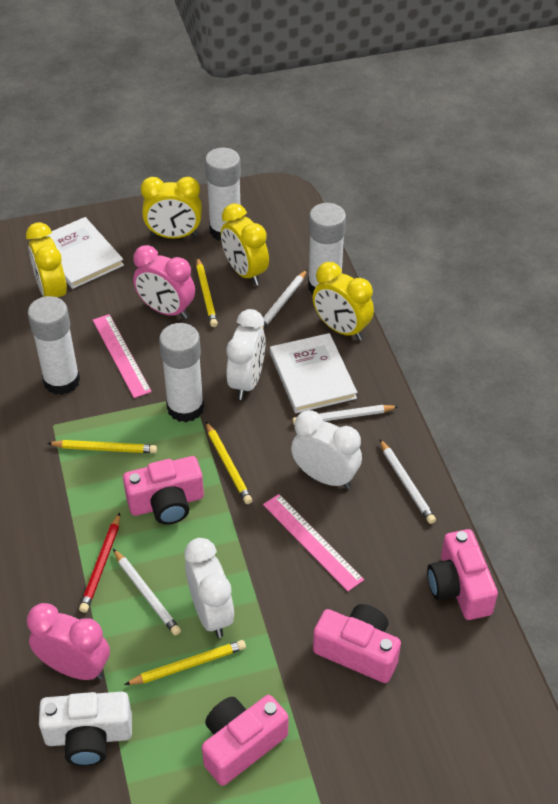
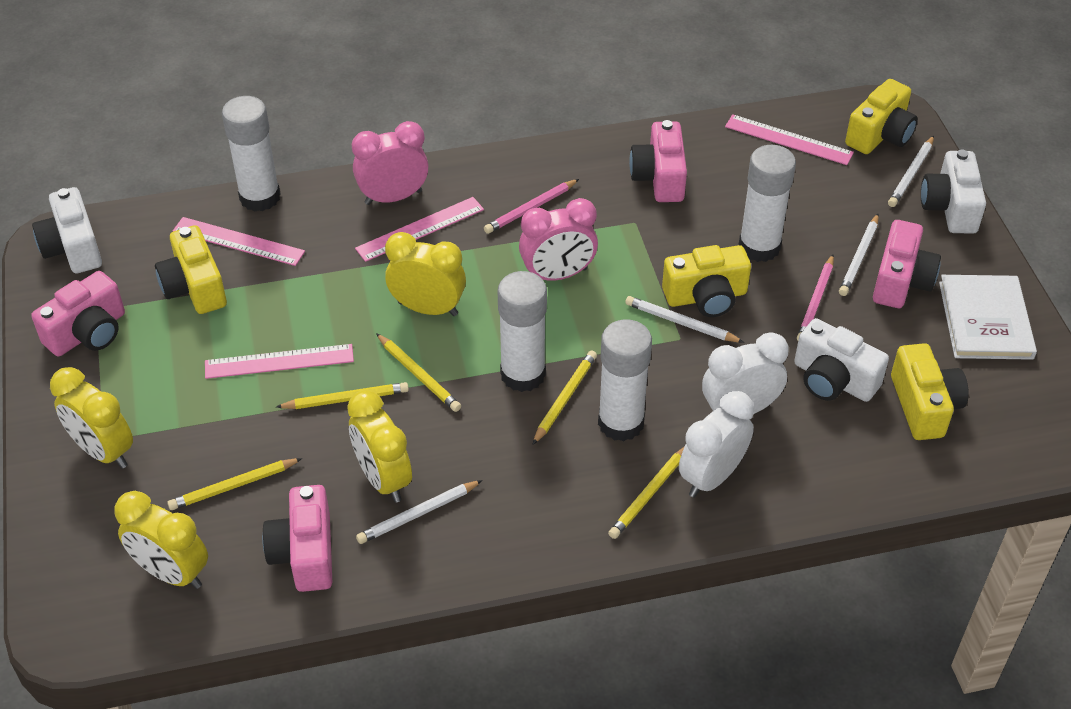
pink pencil: 0 -> 2
pink ruler: 2 -> 4
red pencil: 1 -> 0
white book: 2 -> 1
white camera: 1 -> 3
white clock: 3 -> 2
yellow camera: 0 -> 4
yellow pencil: 4 -> 5

